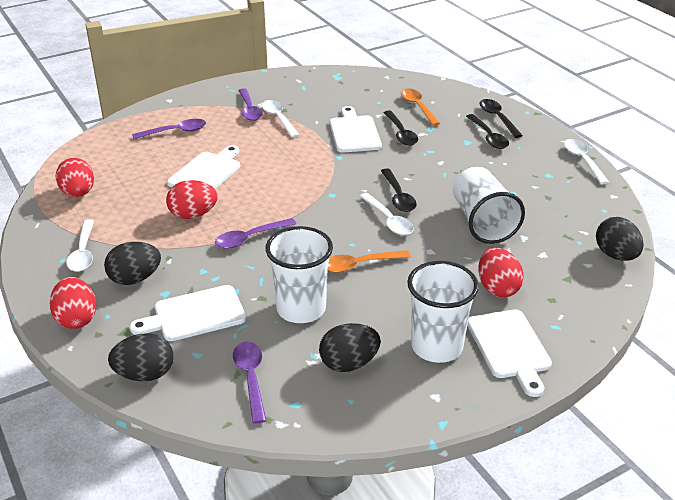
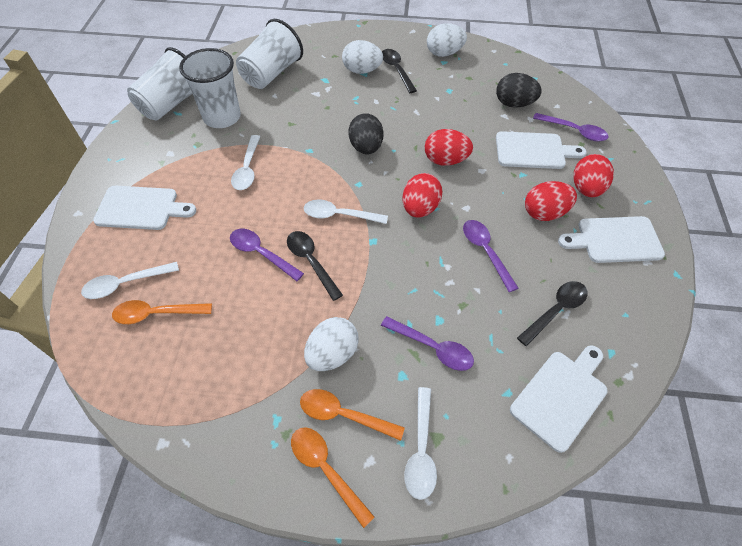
black egg: 4 -> 2
black spoon: 4 -> 3
orange spoon: 2 -> 3
white egg: 0 -> 3

